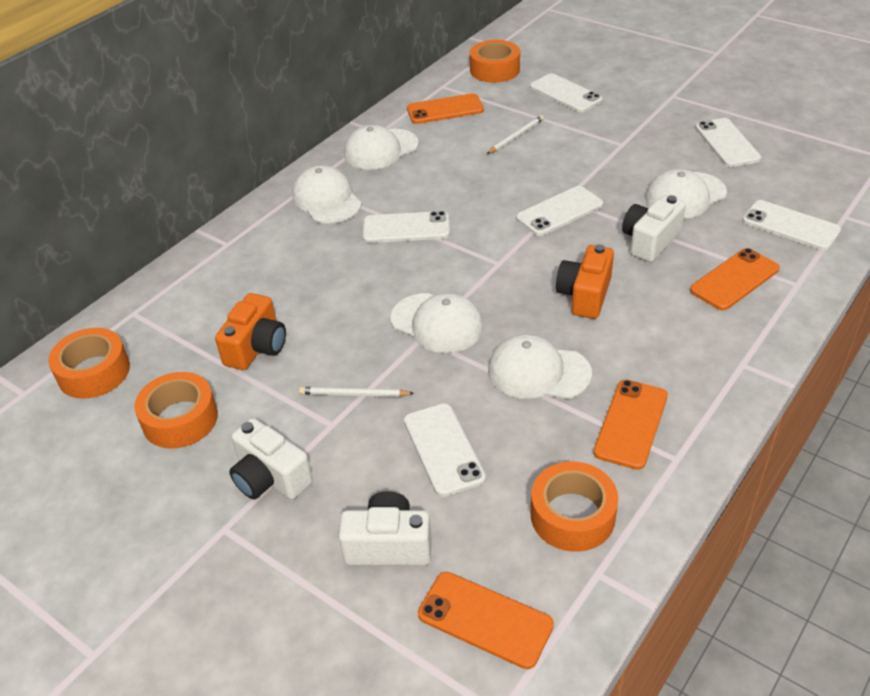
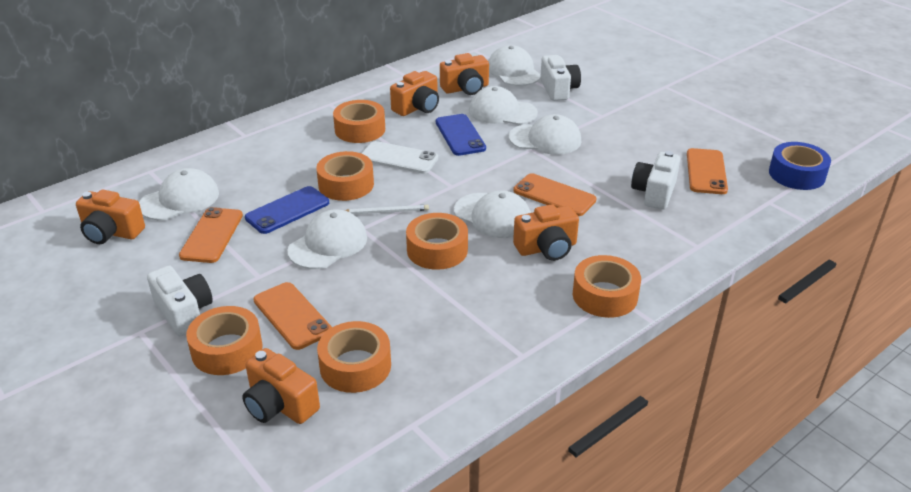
blue phone: 0 -> 2
blue tape: 0 -> 1
orange camera: 2 -> 5
orange tape: 4 -> 6
white cap: 5 -> 6
white pencil: 2 -> 1
white phone: 6 -> 1

